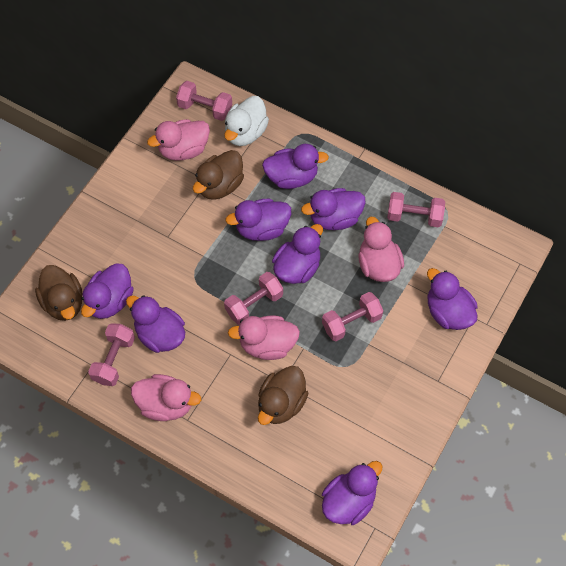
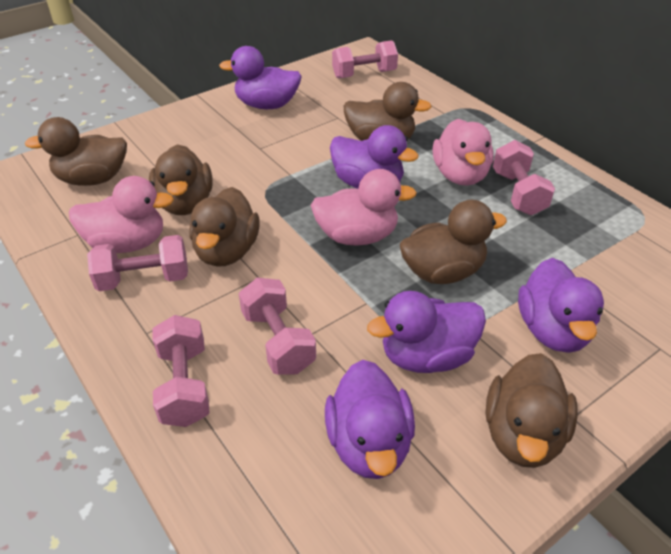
brown duck: 3 -> 6
pink duck: 4 -> 3
purple duck: 8 -> 5
white duck: 1 -> 0

